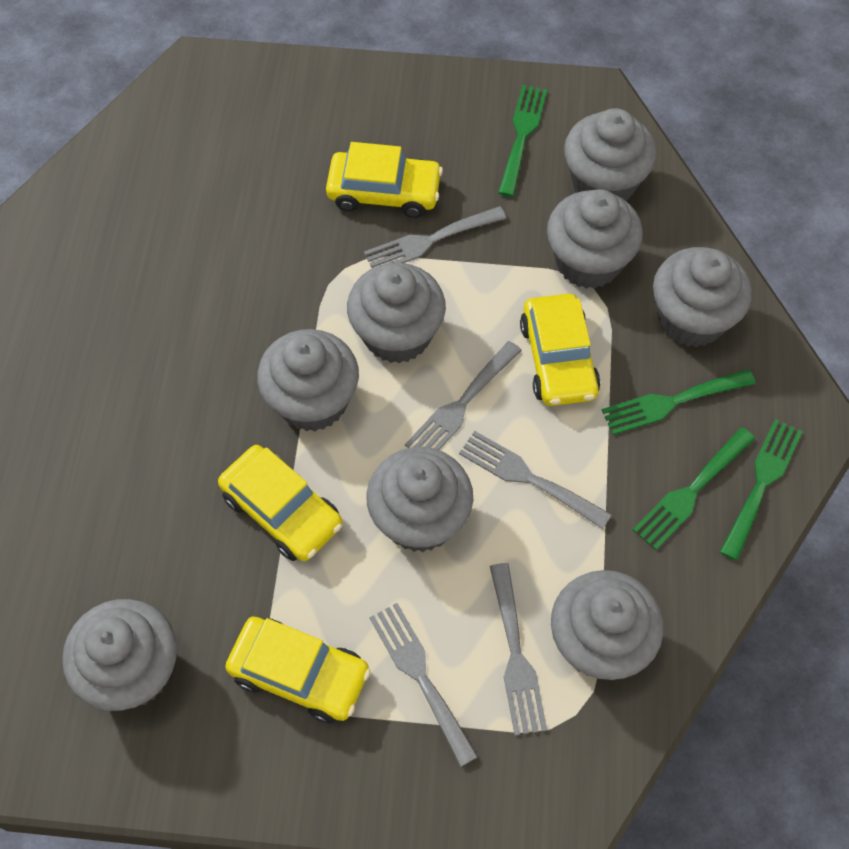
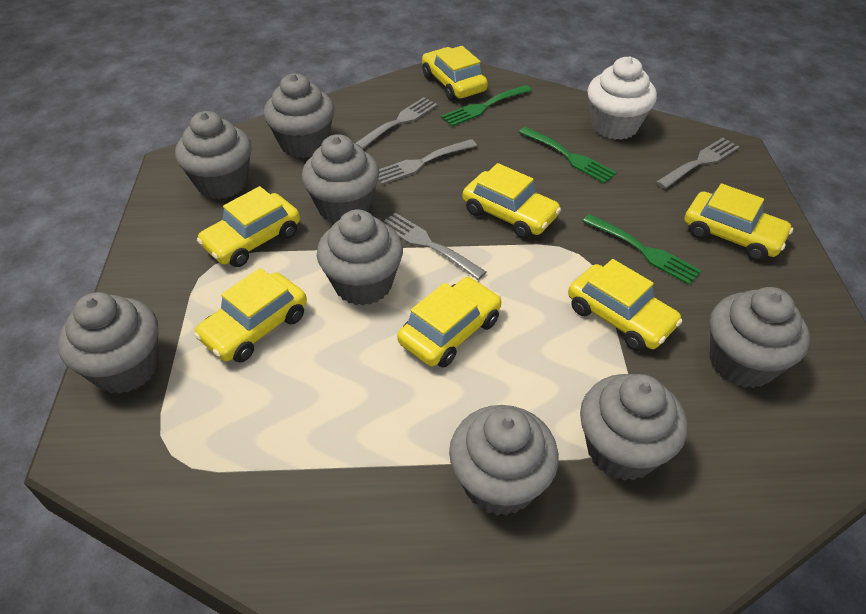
green fork: 4 -> 3
grey fork: 5 -> 4
white cupcake: 0 -> 1
yellow car: 4 -> 7

